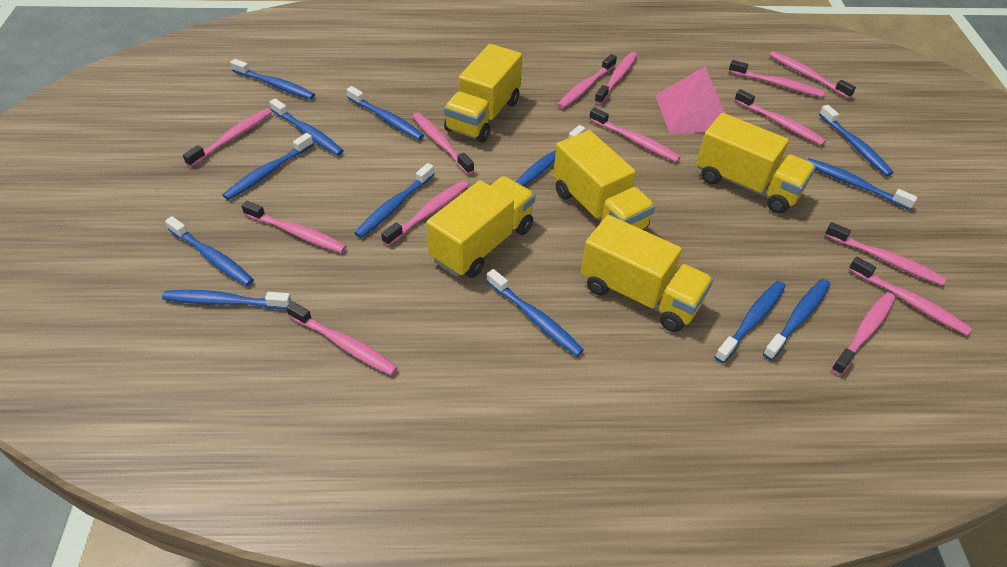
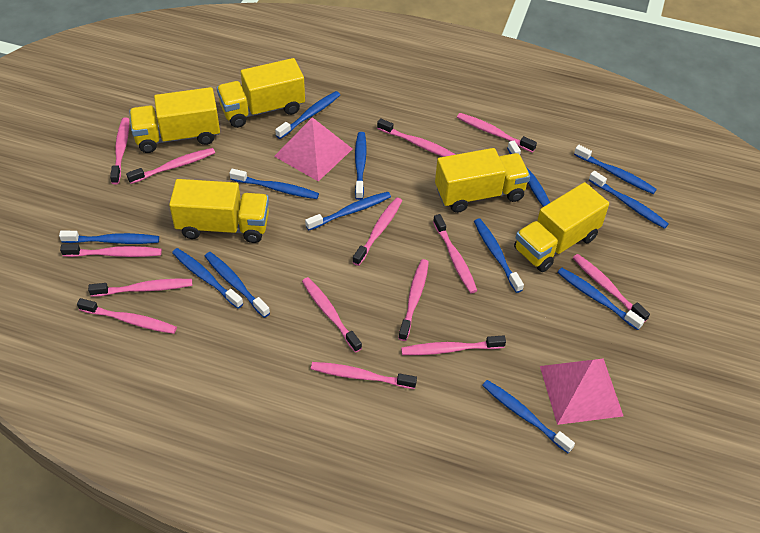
pink pyramid: 1 -> 2

